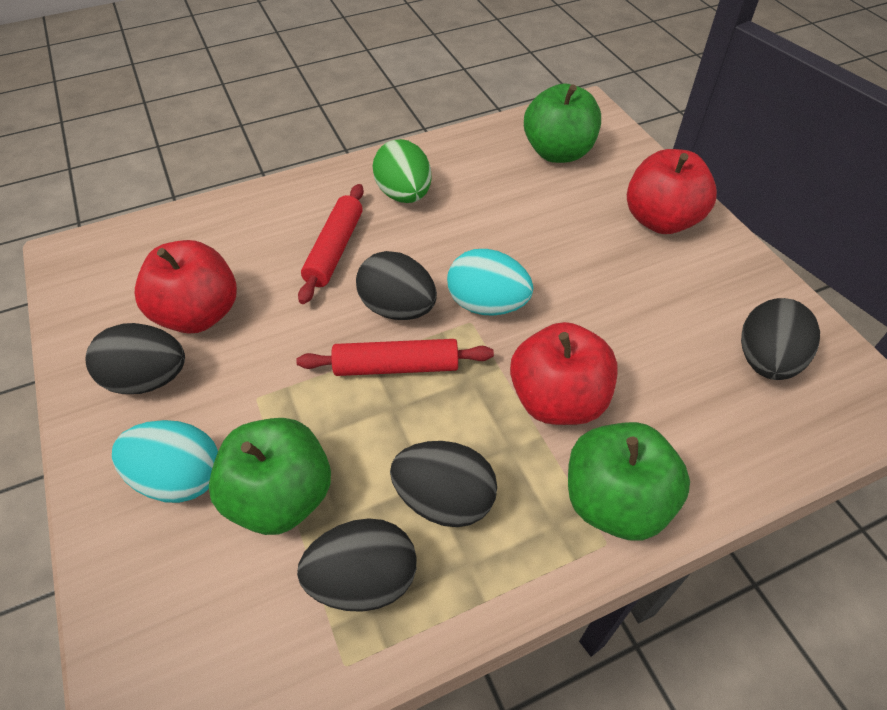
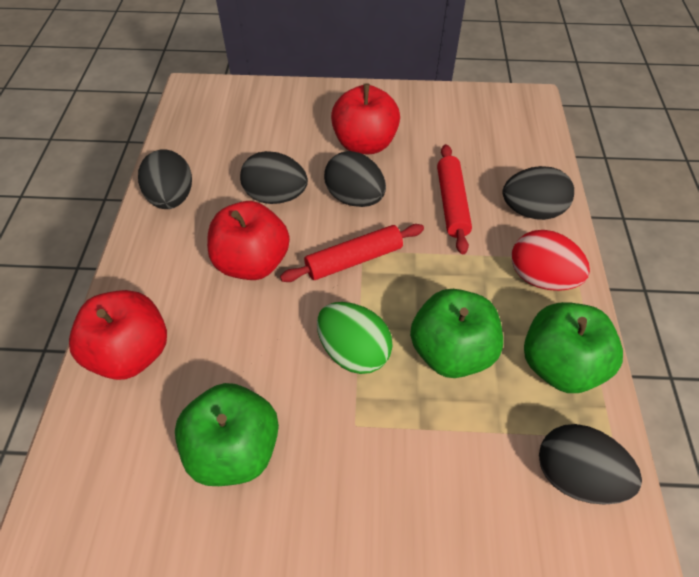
red egg: 0 -> 1
turquoise egg: 2 -> 0

